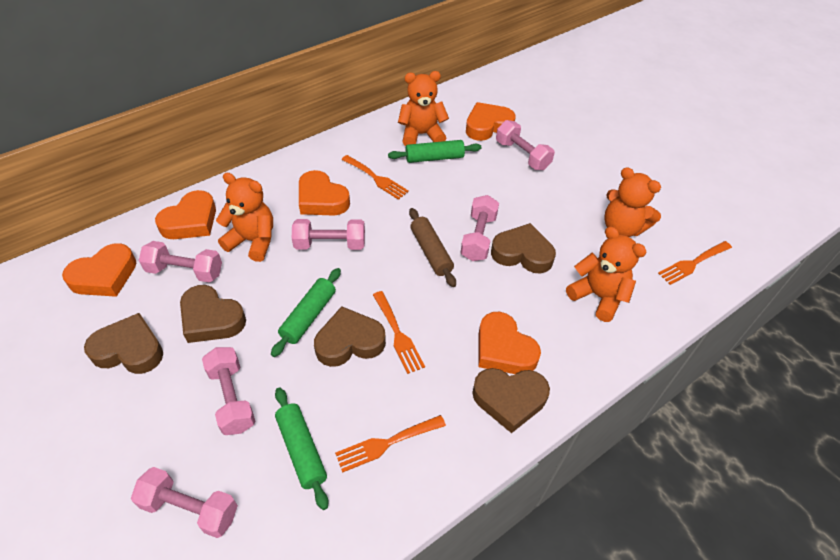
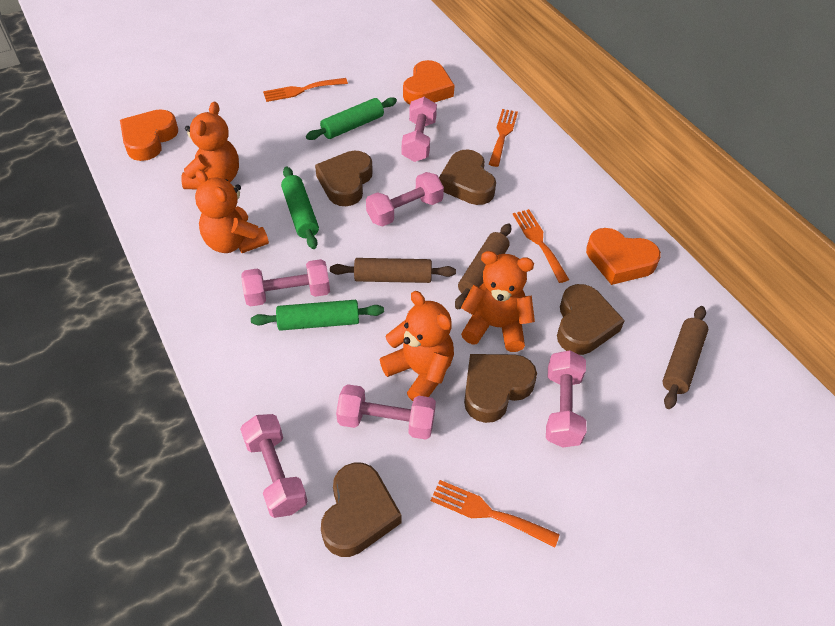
brown rolling pin: 1 -> 3
orange heart: 5 -> 3

